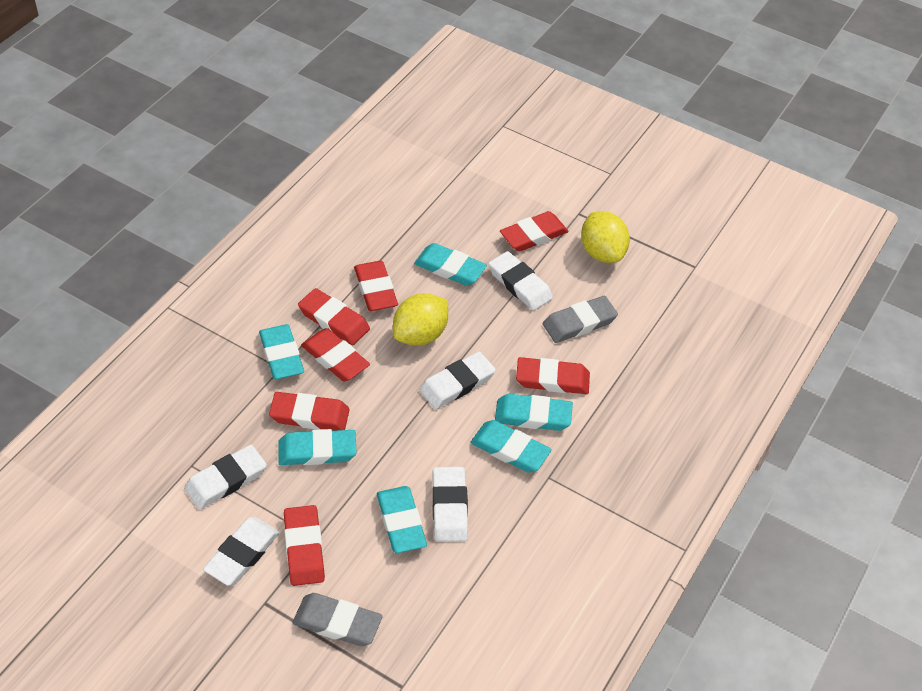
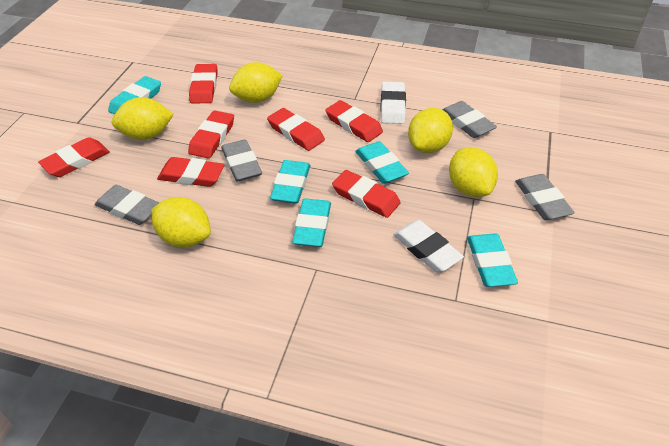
grey eraser: 2 -> 4
turquoise eraser: 6 -> 5
white eraser: 5 -> 2
yellow lemon: 2 -> 5

